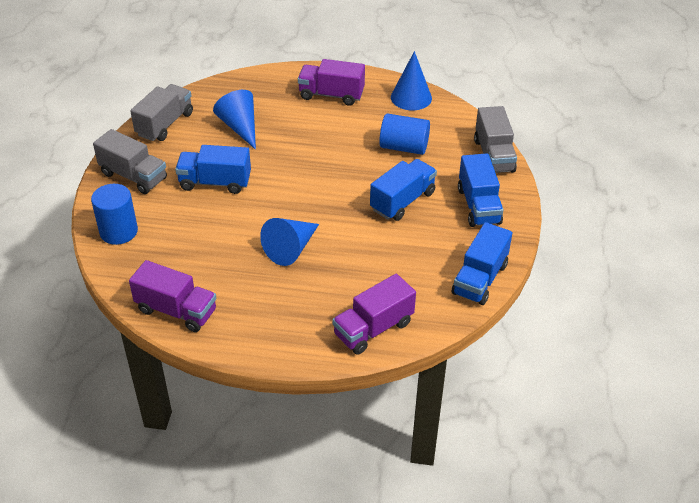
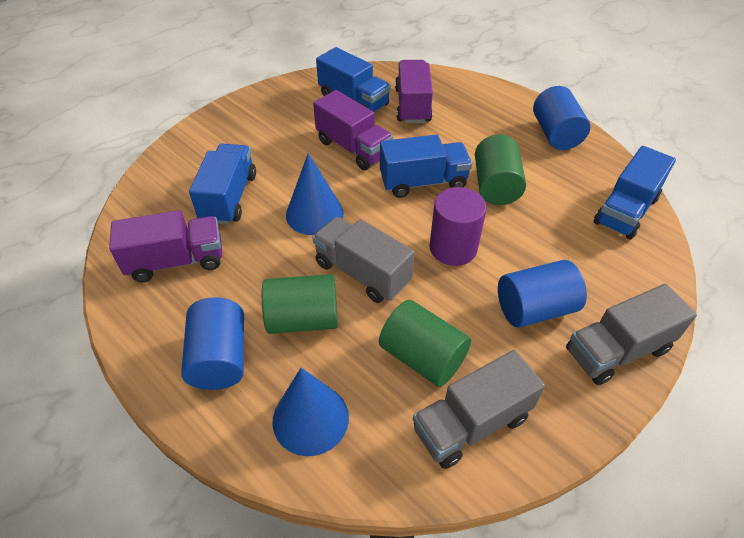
blue cone: 3 -> 2
blue cylinder: 2 -> 3
green cylinder: 0 -> 3
purple cylinder: 0 -> 1

